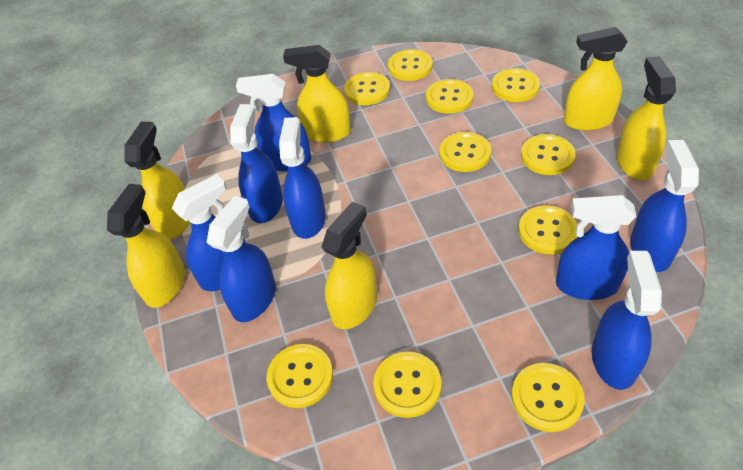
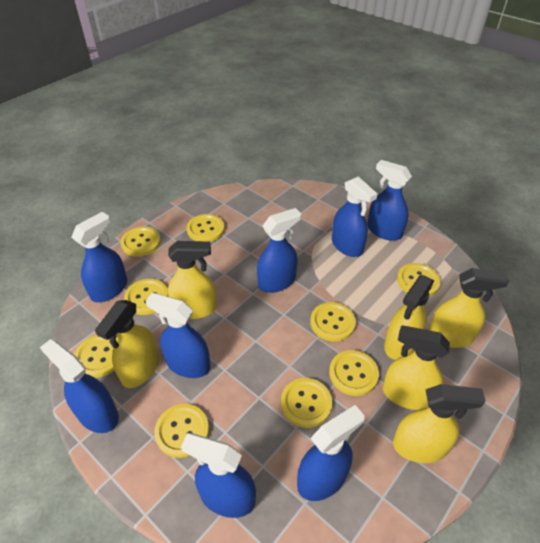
yellow button: 10 -> 9

